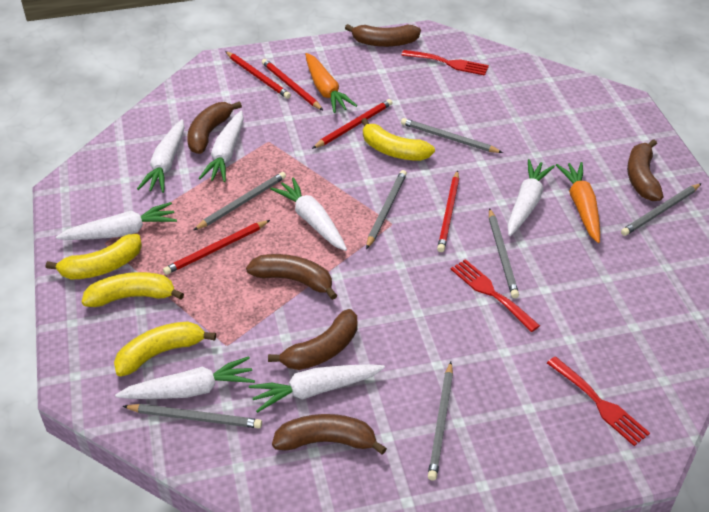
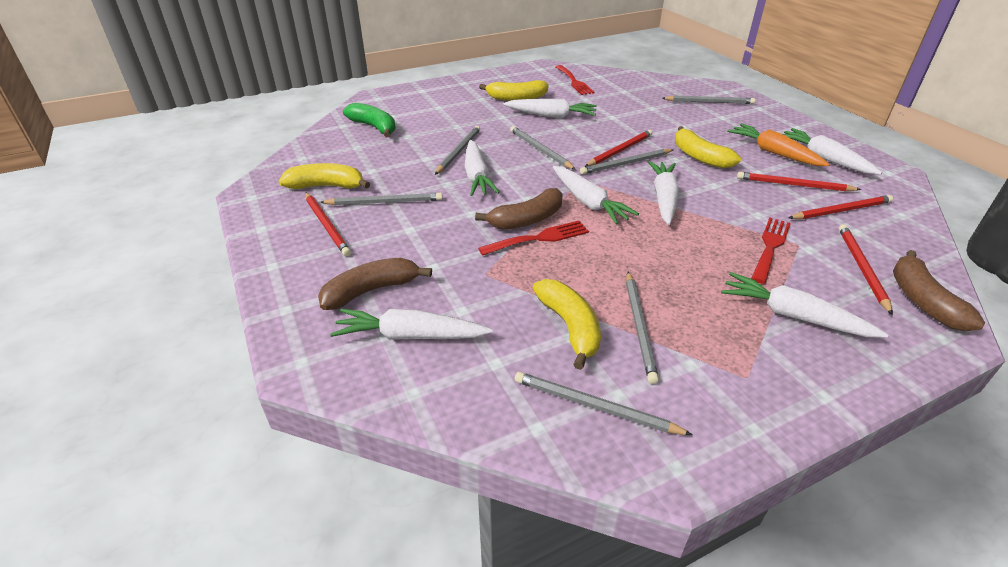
brown banana: 6 -> 3
green banana: 0 -> 1
orange carrot: 2 -> 1

